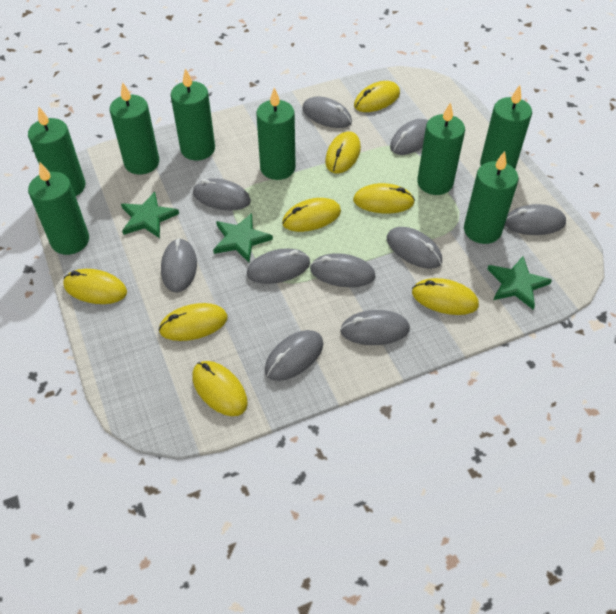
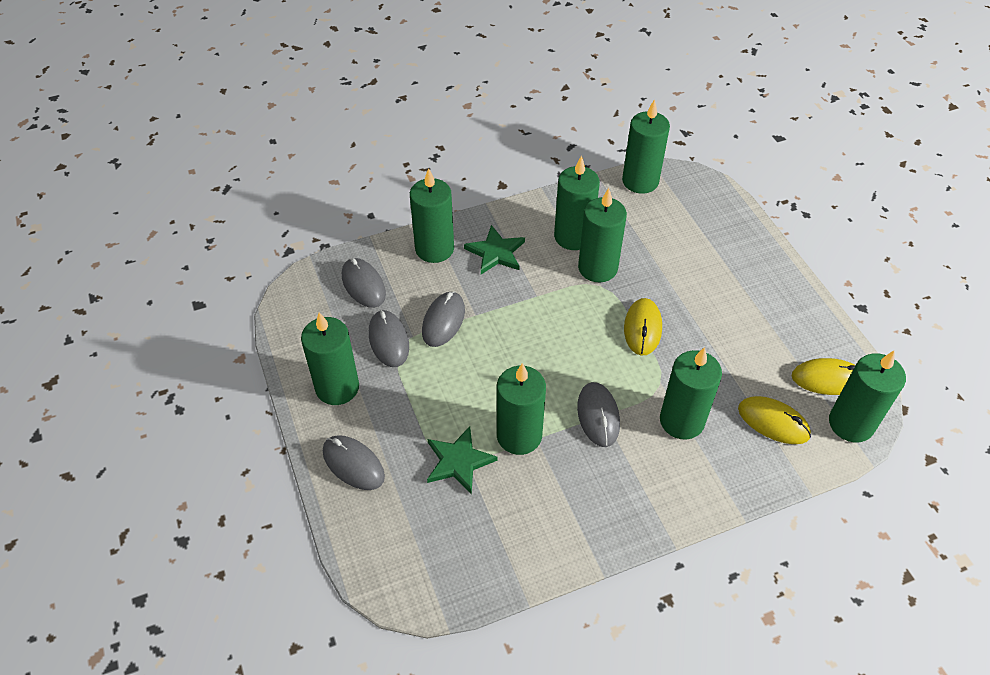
green star: 3 -> 2
grey mouse: 10 -> 5
yellow mouse: 8 -> 3

